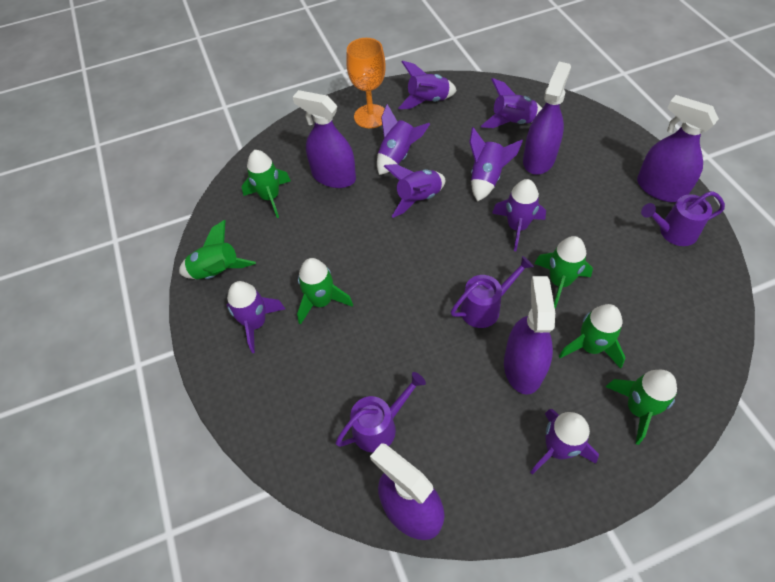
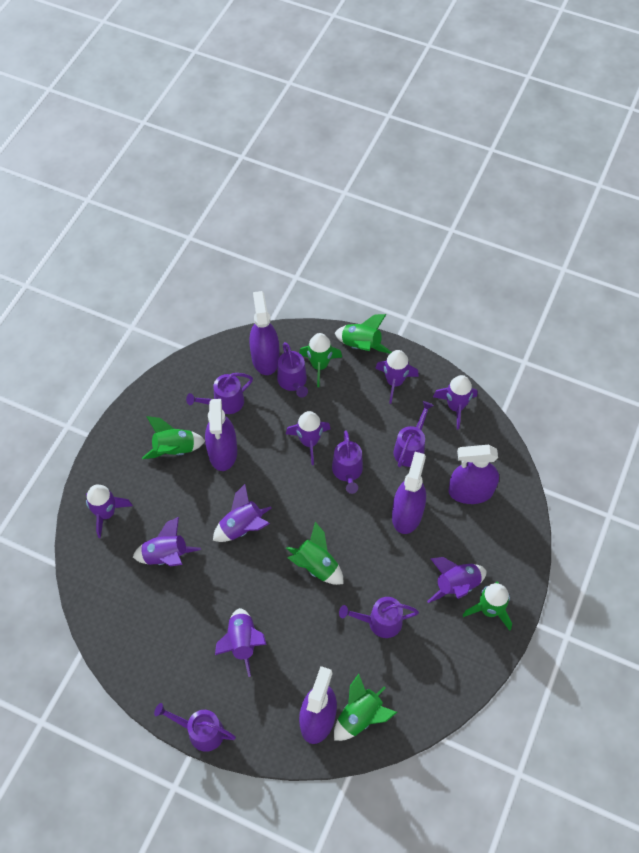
orange goblet: 1 -> 0
purple watering can: 3 -> 6

